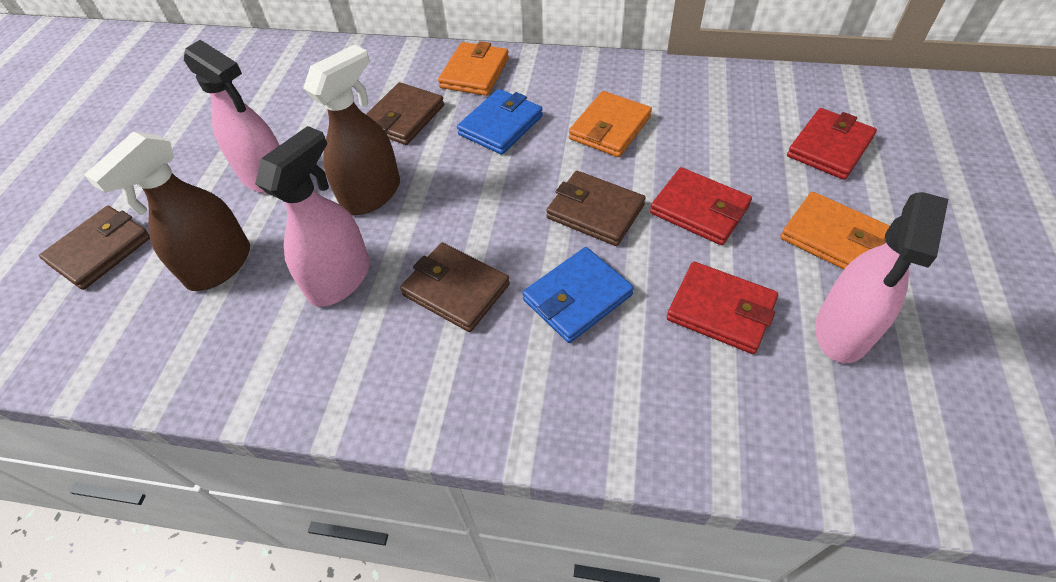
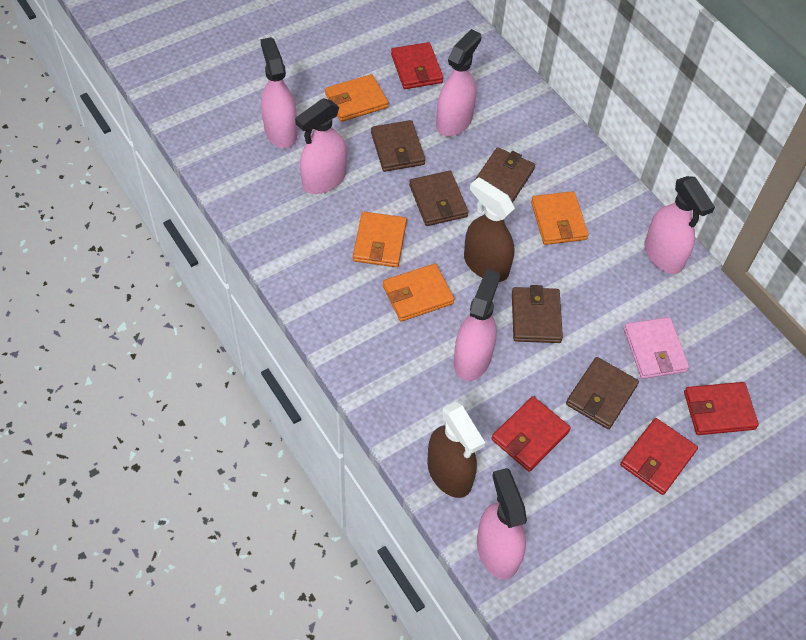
blue wallet: 2 -> 0
brown wallet: 4 -> 5
orange wallet: 3 -> 4
pink spray bottle: 3 -> 6
pink wallet: 0 -> 1
red wallet: 3 -> 4

